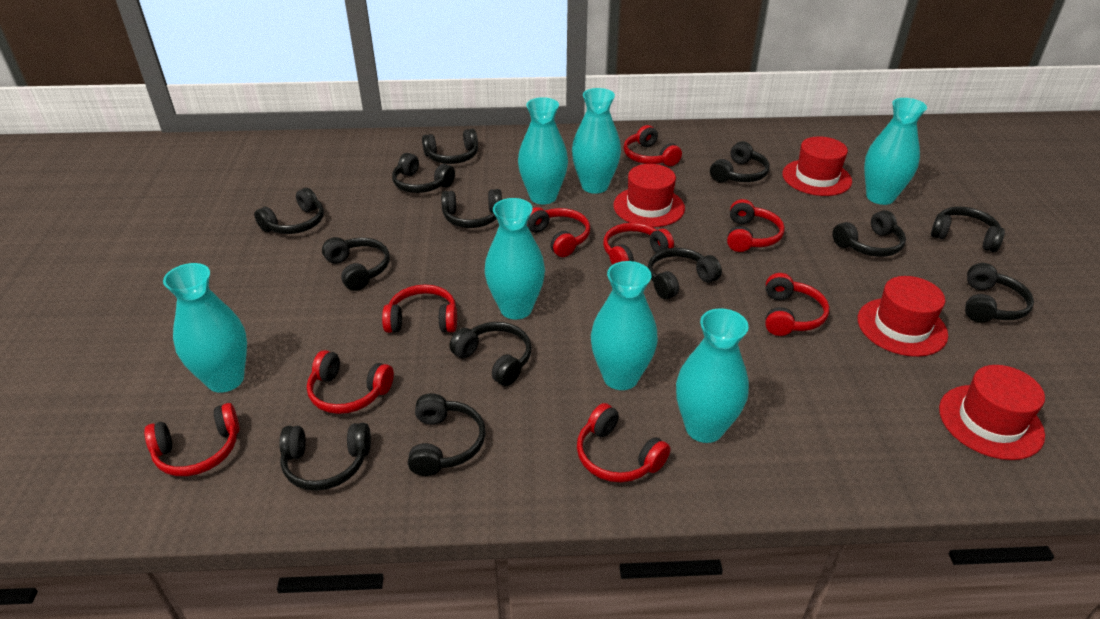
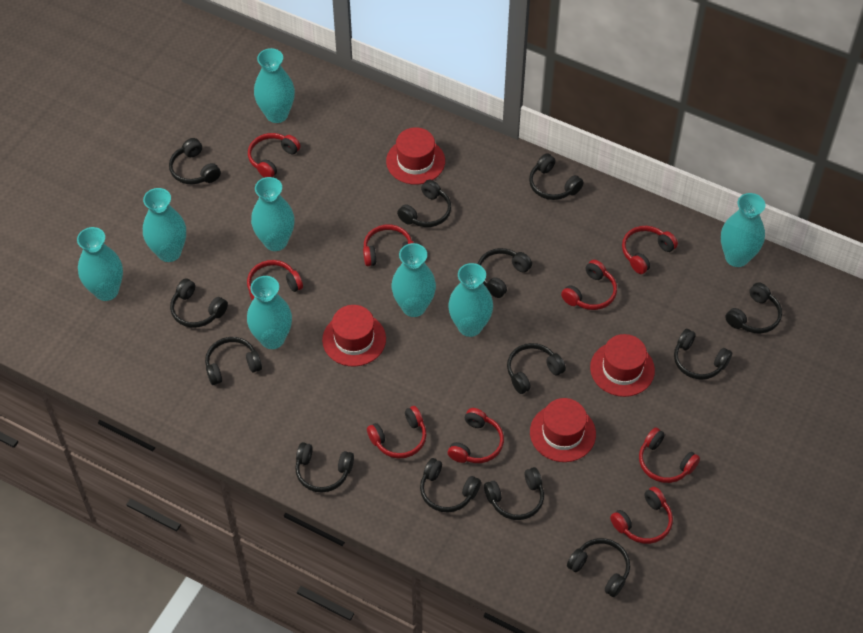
turquoise vase: 7 -> 8

